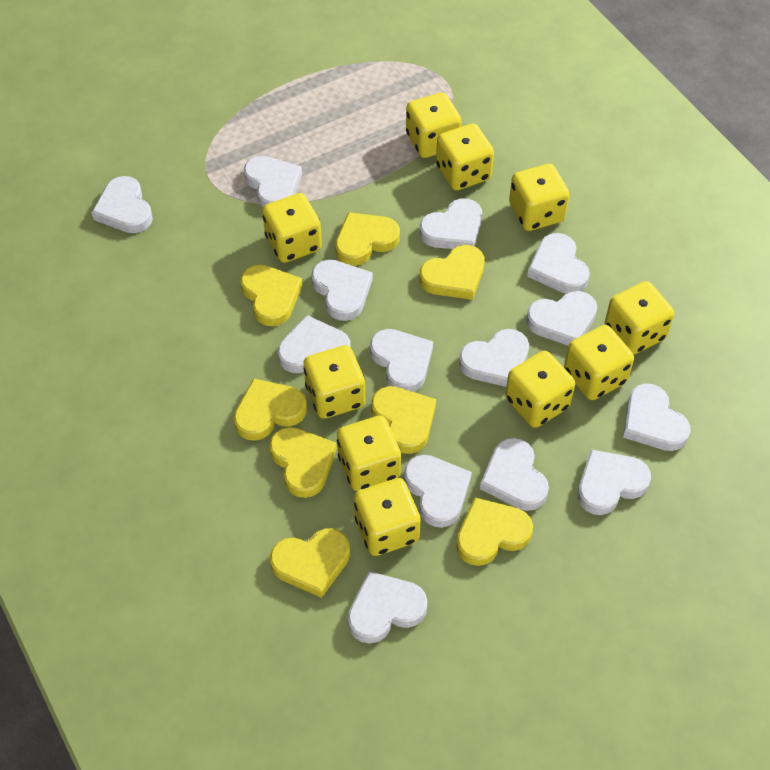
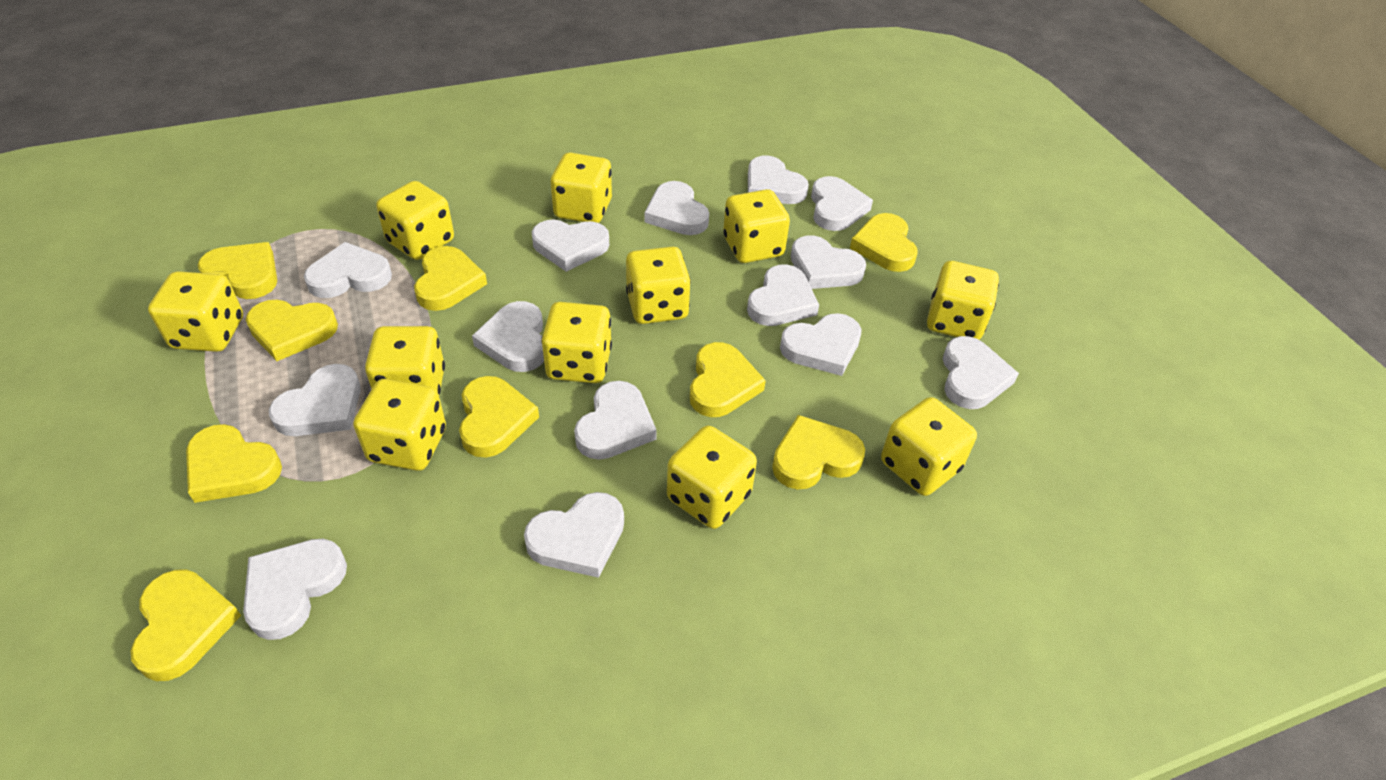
yellow dice: 10 -> 11
yellow heart: 8 -> 9

